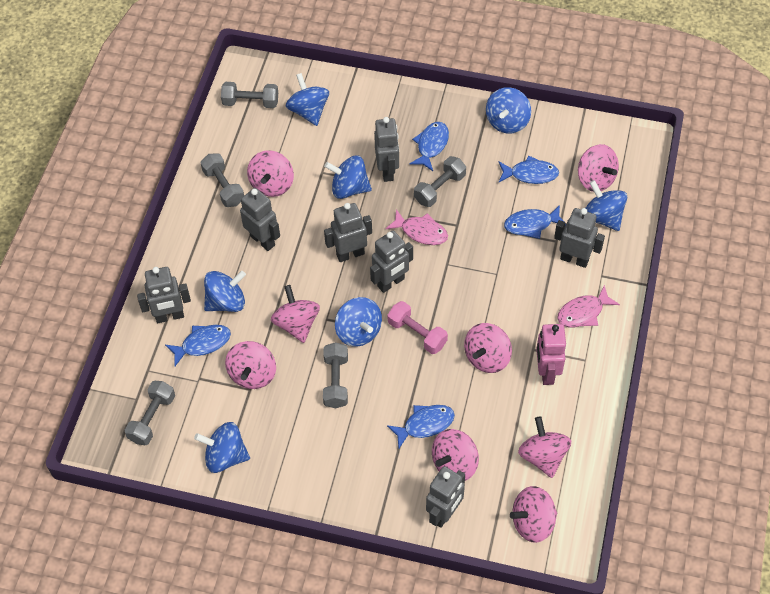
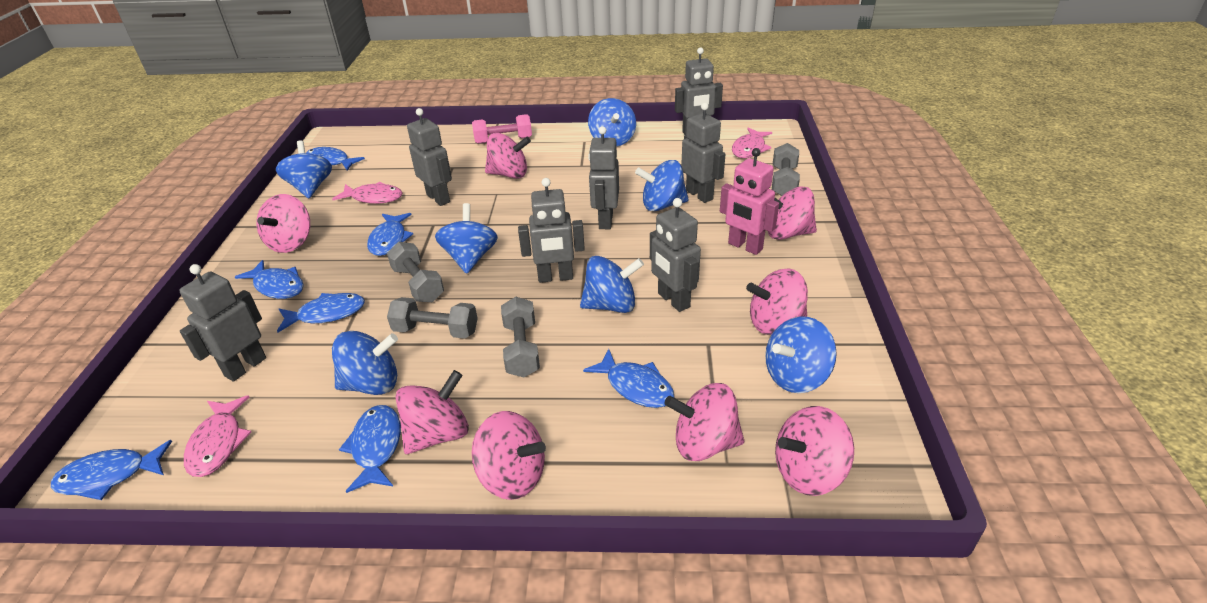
blue fish: 5 -> 7
grey dumbbell: 5 -> 4
pink fish: 2 -> 3

